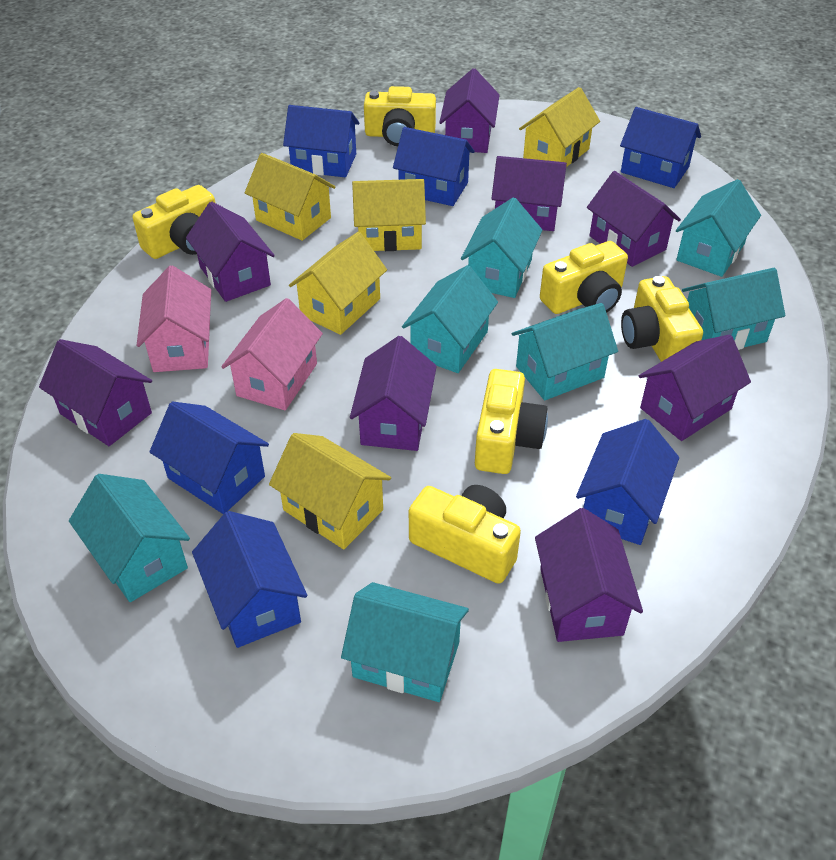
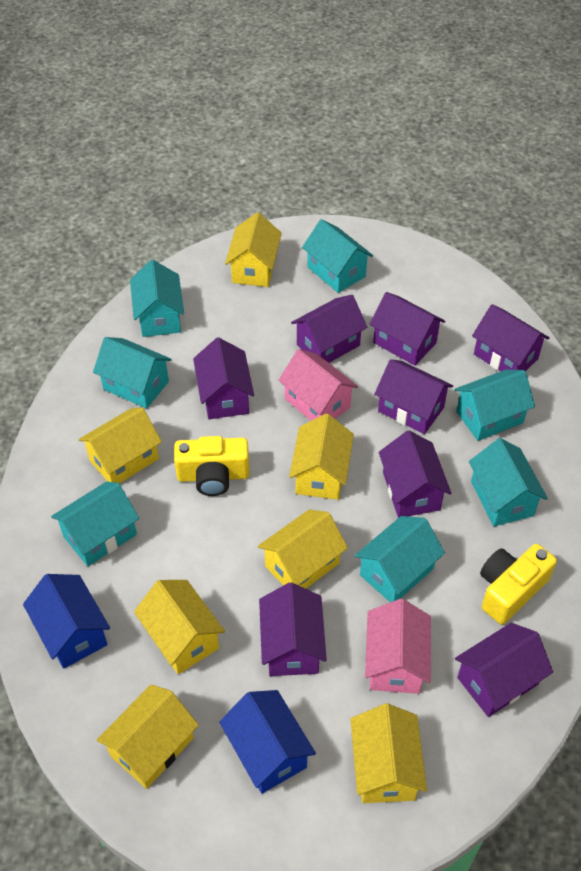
blue house: 6 -> 2
yellow camera: 6 -> 2
yellow house: 5 -> 7

